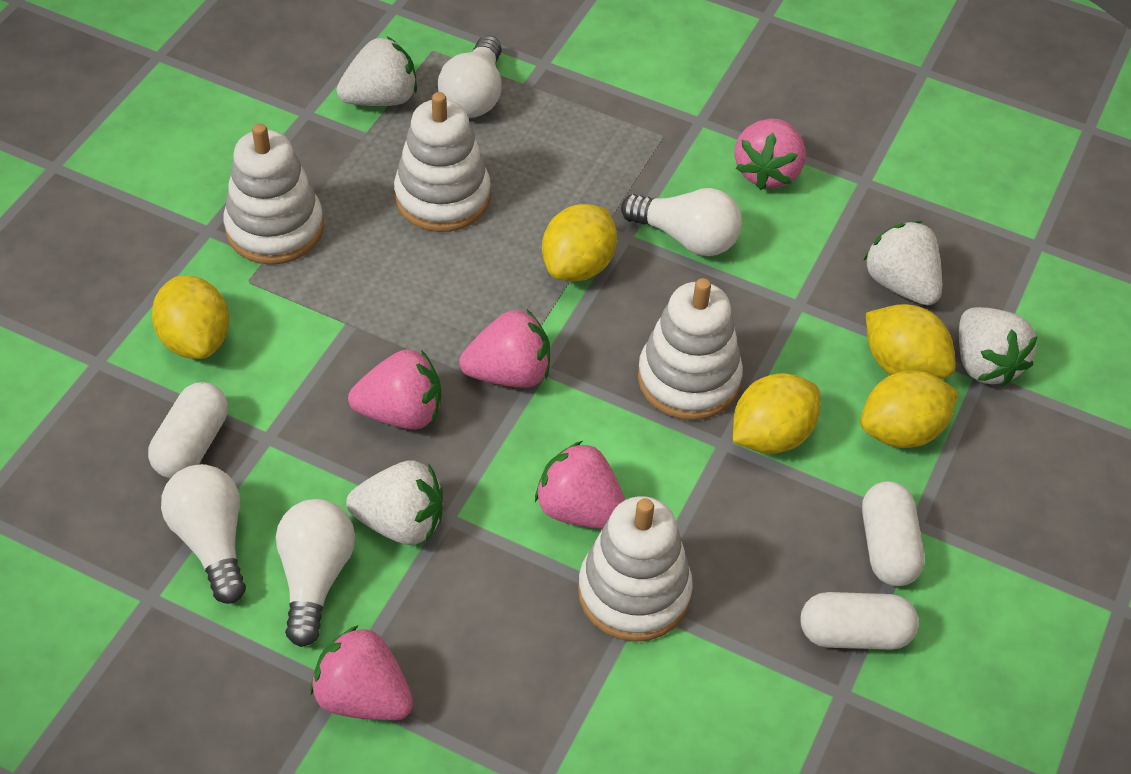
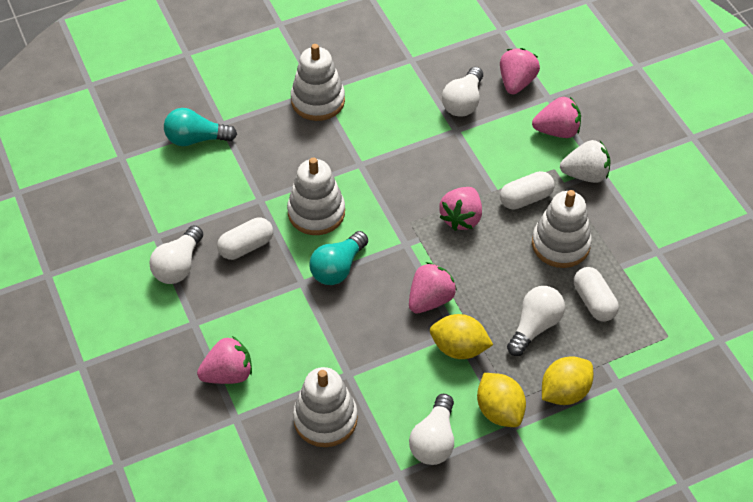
turquoise light bulb: 0 -> 2
white strawberry: 4 -> 1
yellow lemon: 5 -> 3

